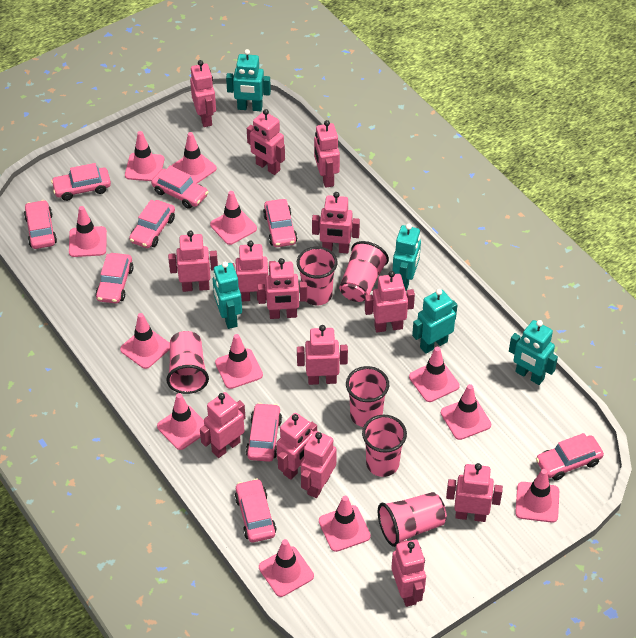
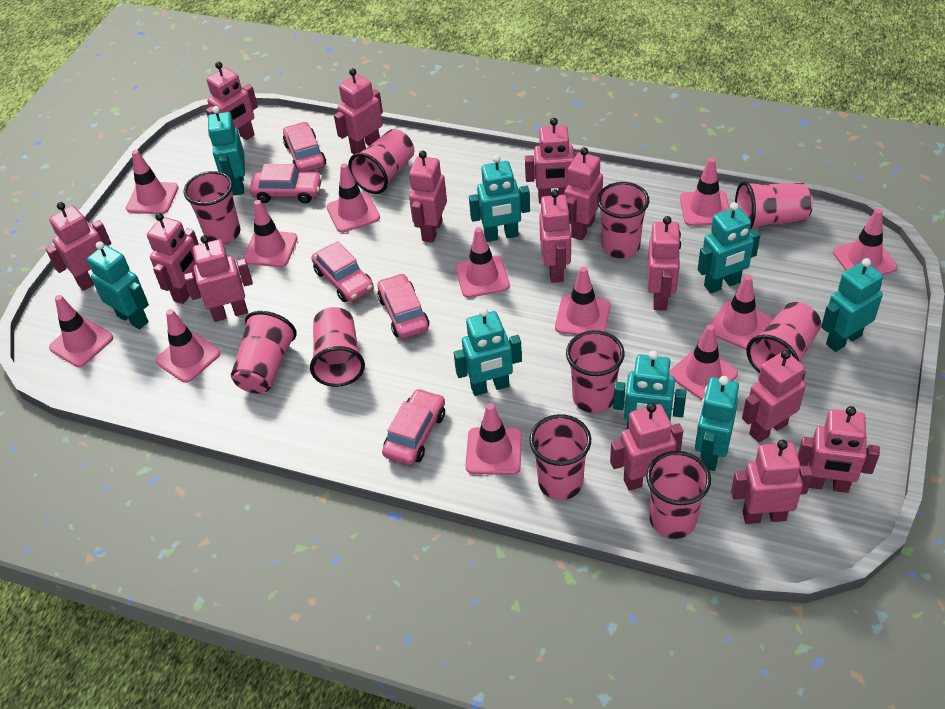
pink car: 9 -> 5
pink cup: 6 -> 10
turquoise robot: 5 -> 8

